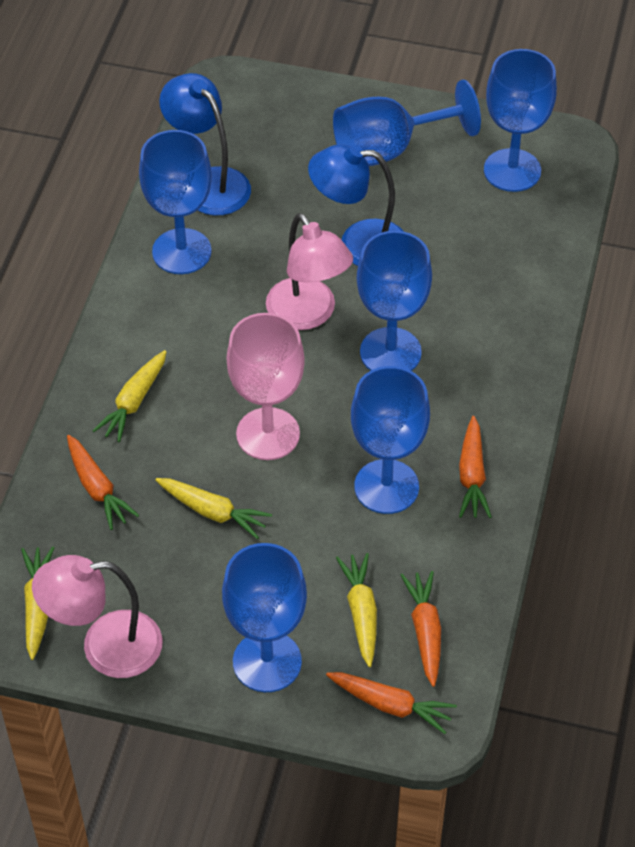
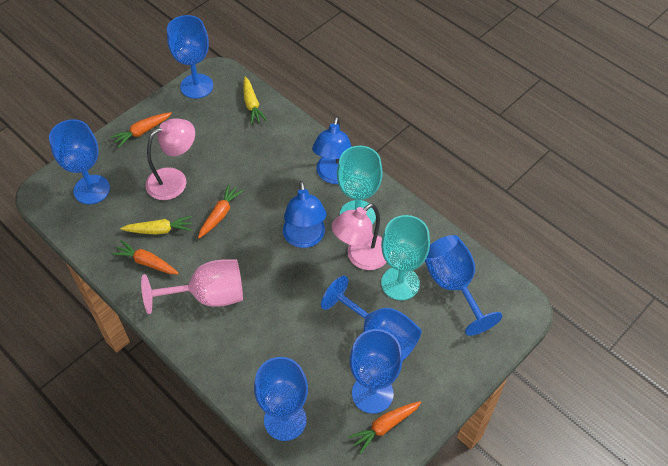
turquoise goblet: 0 -> 2
yellow carrot: 4 -> 2

